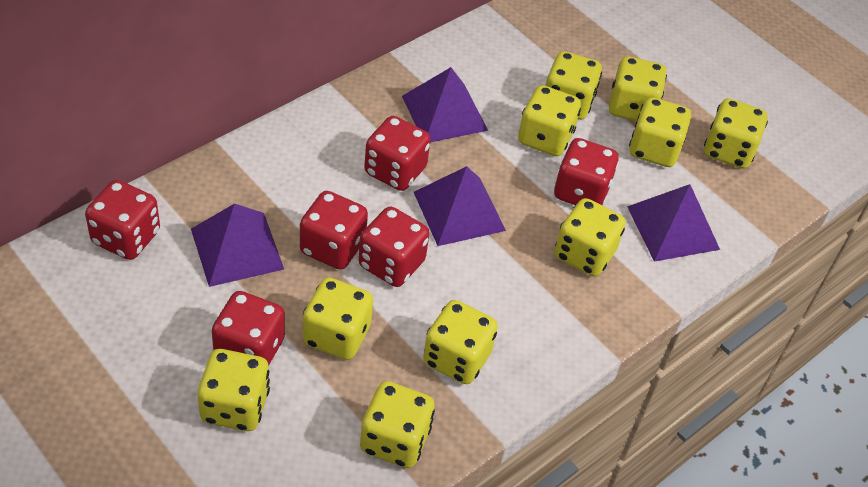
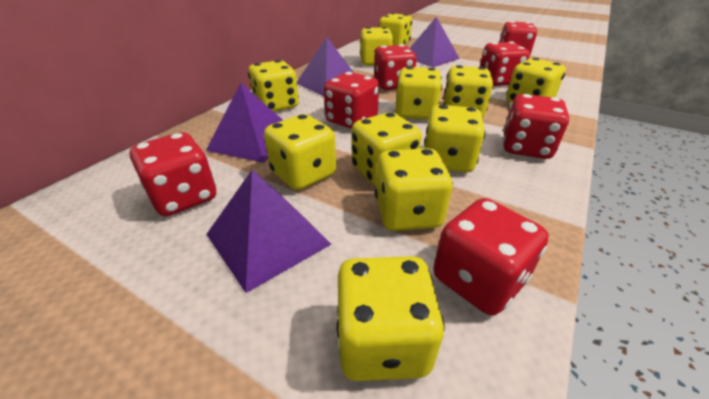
red dice: 6 -> 7
yellow dice: 10 -> 11

